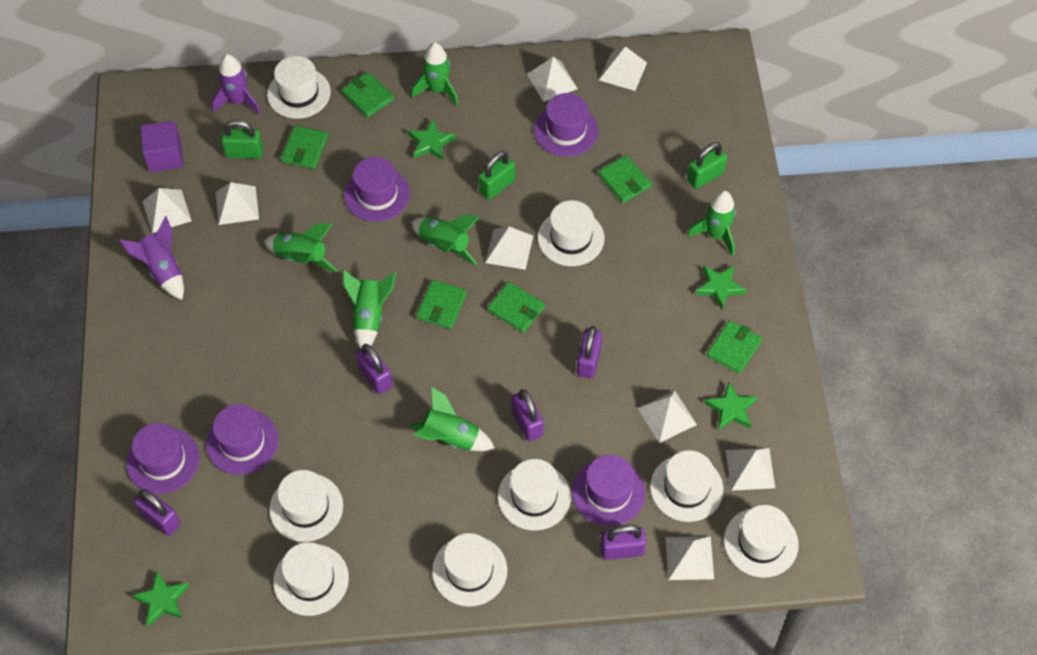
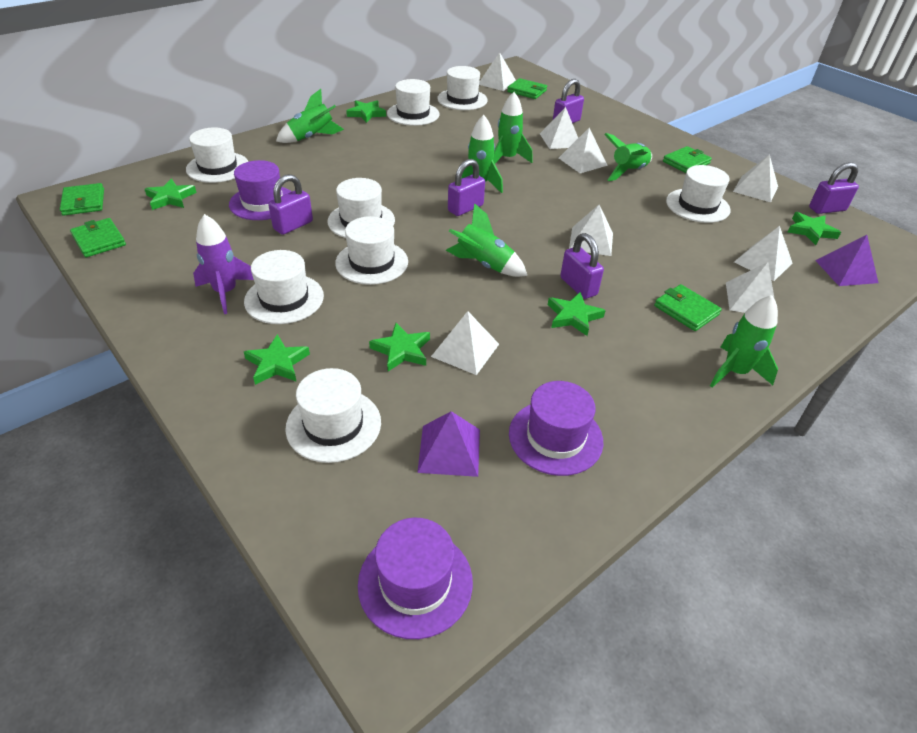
green padlock: 3 -> 0
green star: 4 -> 6
green wallet: 6 -> 5
purple cube: 1 -> 0
purple hat: 5 -> 3
purple pyramid: 0 -> 2
purple rocket: 2 -> 1

